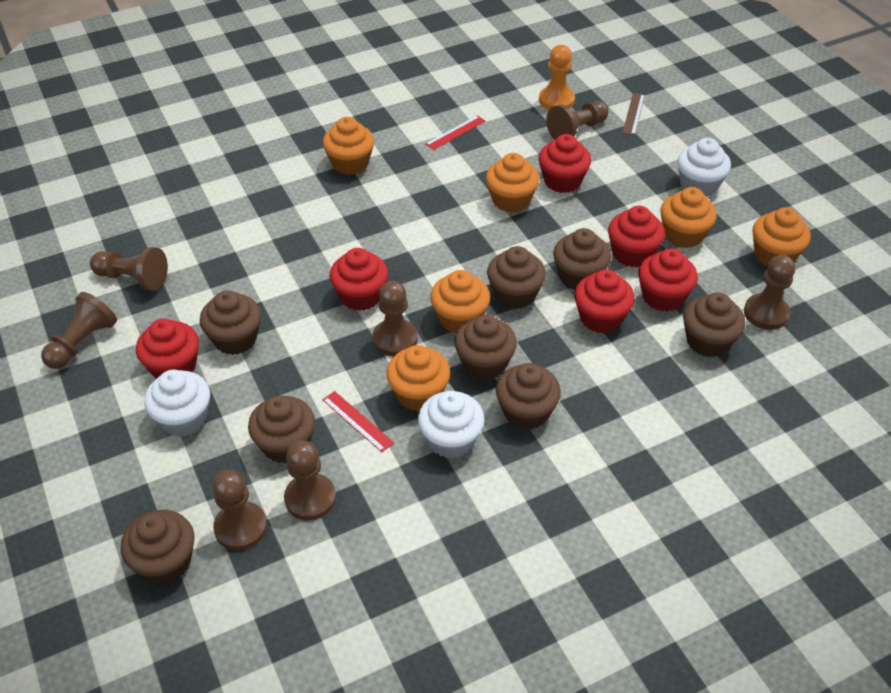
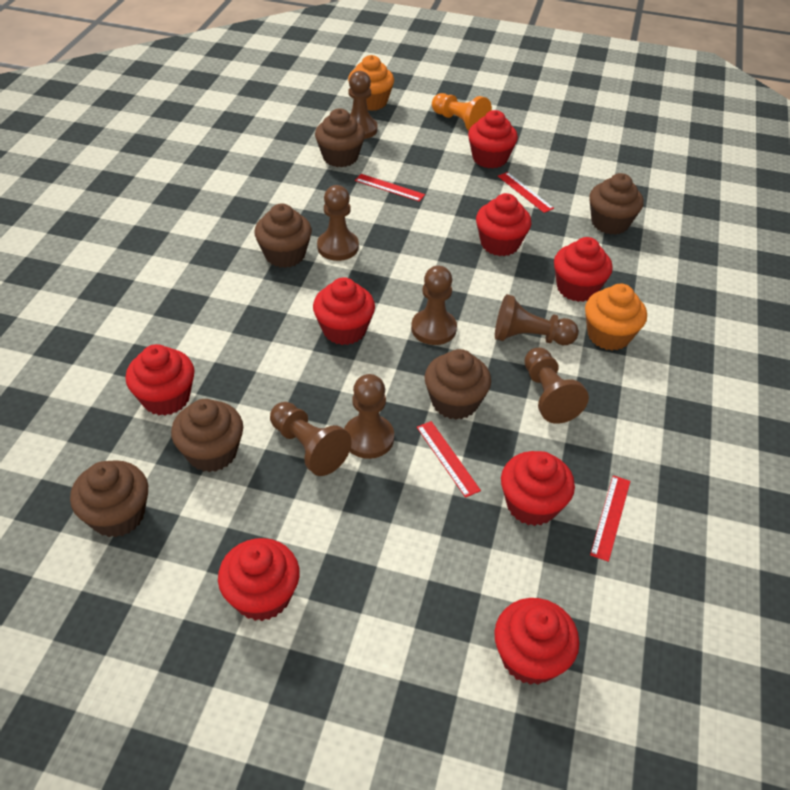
brown cupcake: 8 -> 6
brown ruler: 1 -> 0
orange cupcake: 6 -> 2
red cupcake: 6 -> 8
red ruler: 2 -> 4
white cupcake: 3 -> 0

